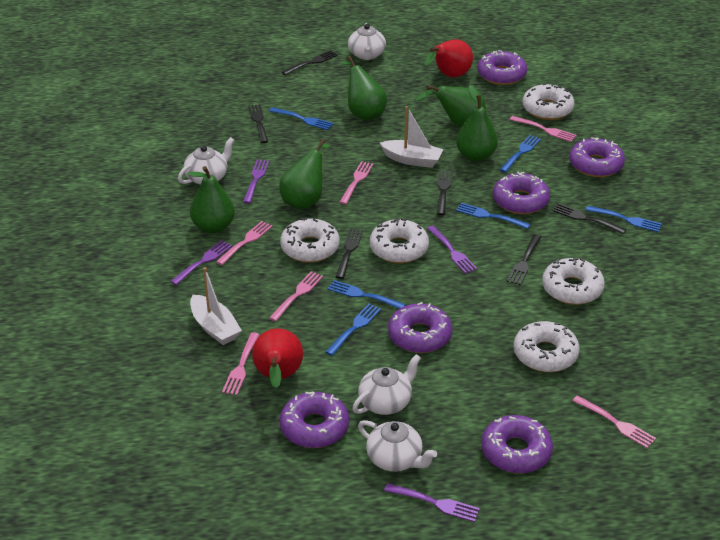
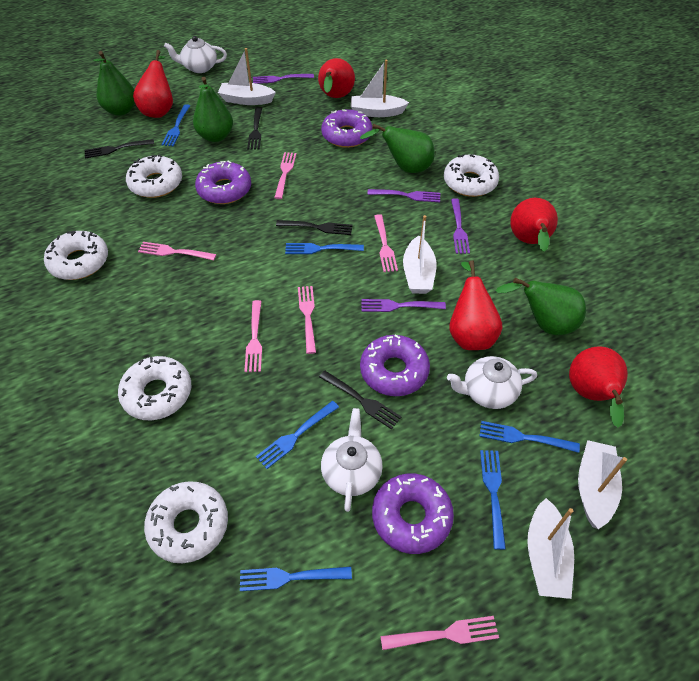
black fork: 6 -> 4
green pear: 5 -> 4
purple donut: 6 -> 4
red pear: 2 -> 5
white boat: 2 -> 5
white teapot: 4 -> 3

